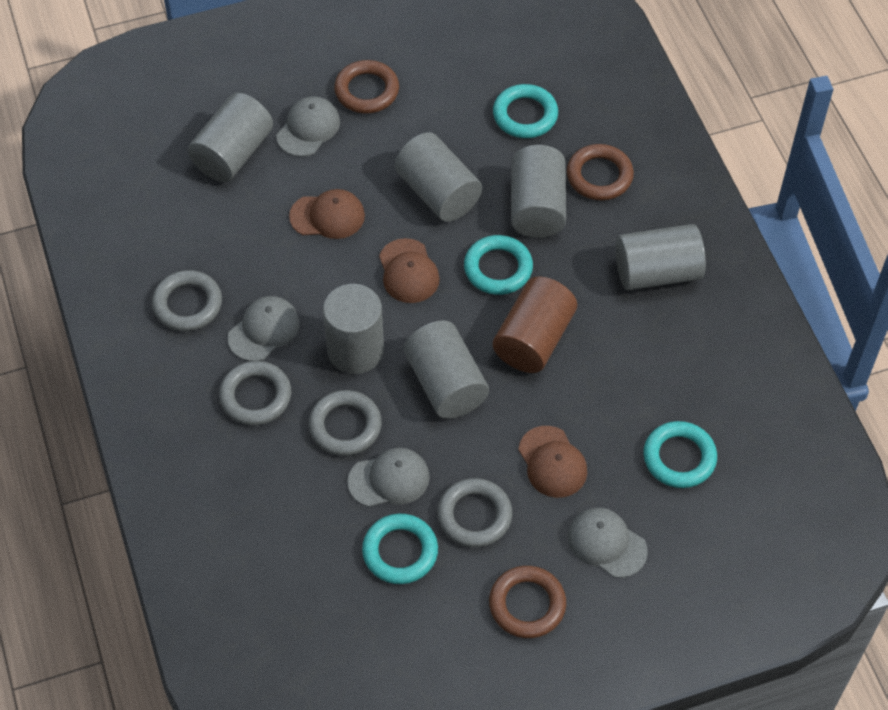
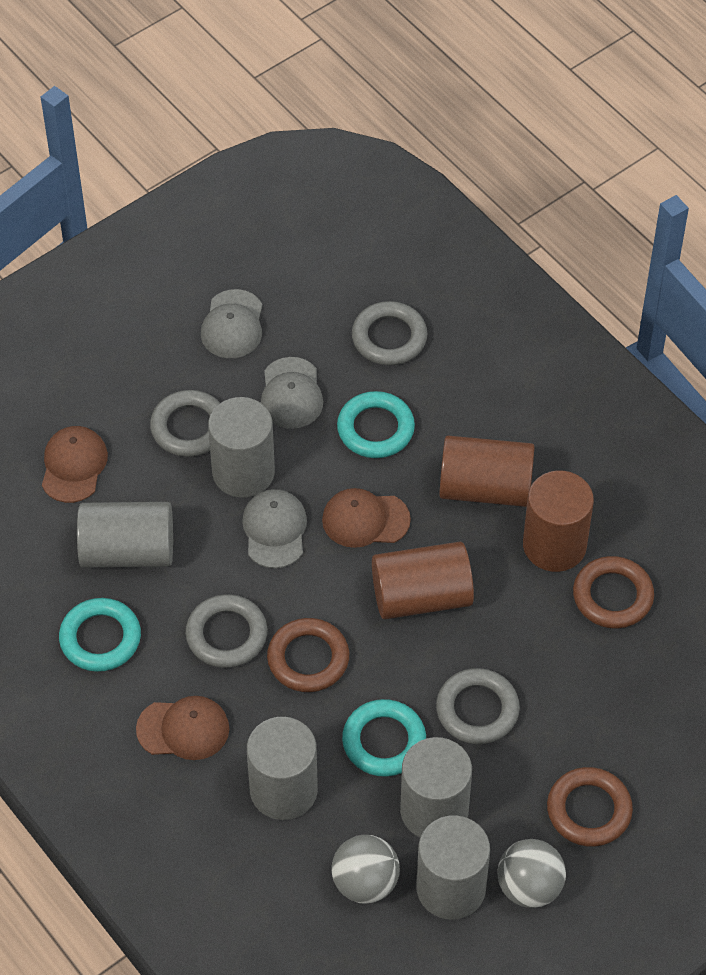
brown cylinder: 1 -> 3
grey ball: 0 -> 2
grey cap: 4 -> 3
grey cylinder: 6 -> 5
turquoise ring: 4 -> 3

